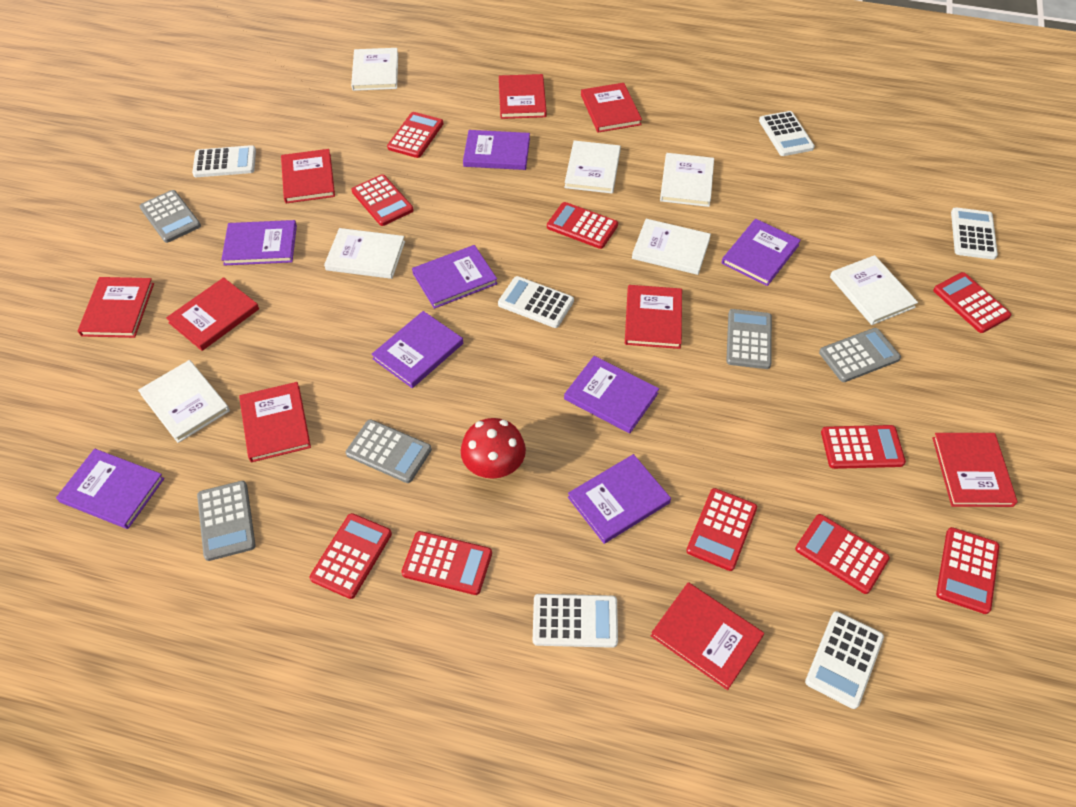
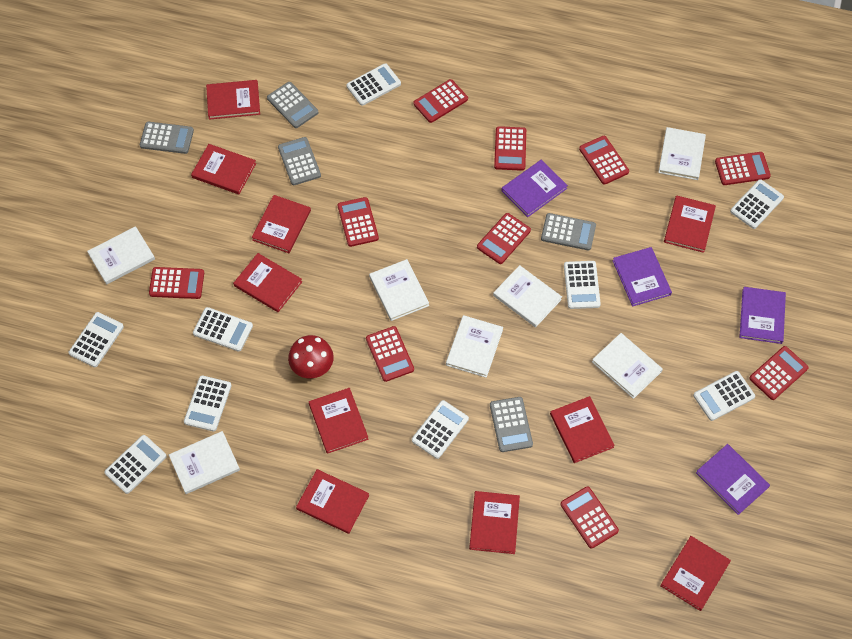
purple book: 8 -> 4
red book: 9 -> 10
white calculator: 6 -> 9

